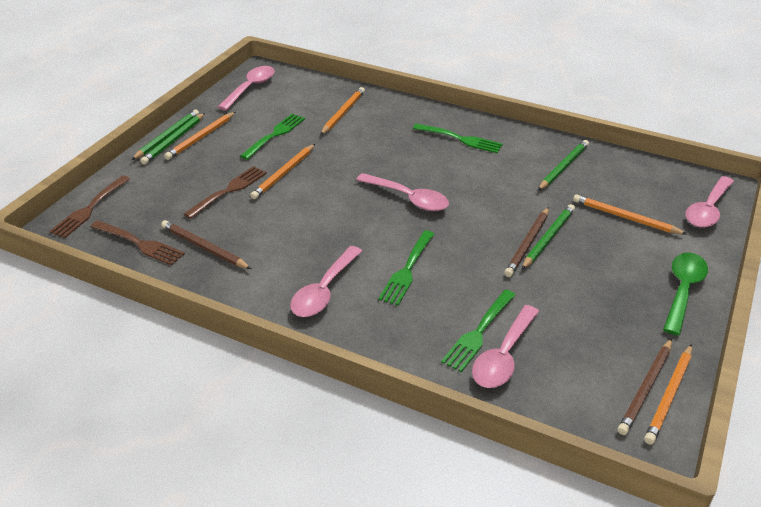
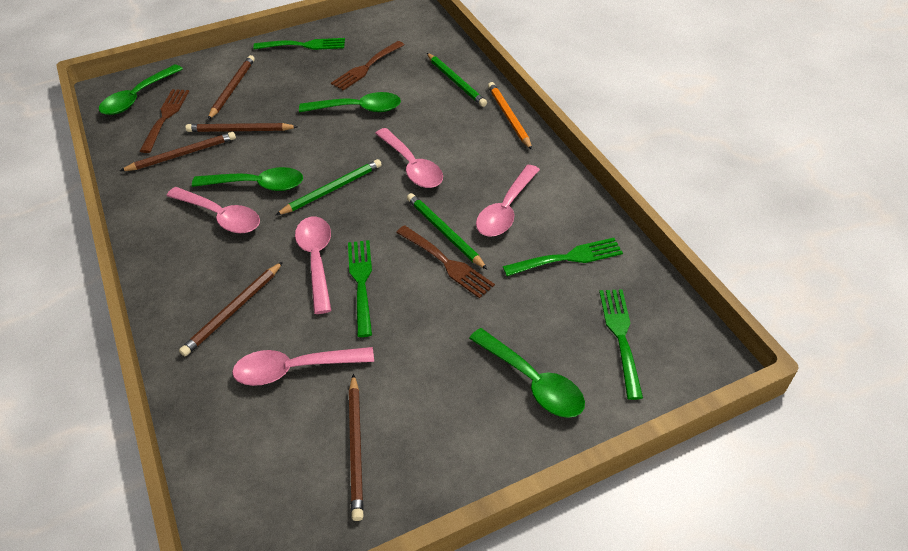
brown pencil: 3 -> 5
green pencil: 4 -> 3
green spoon: 1 -> 4
orange pencil: 5 -> 1

